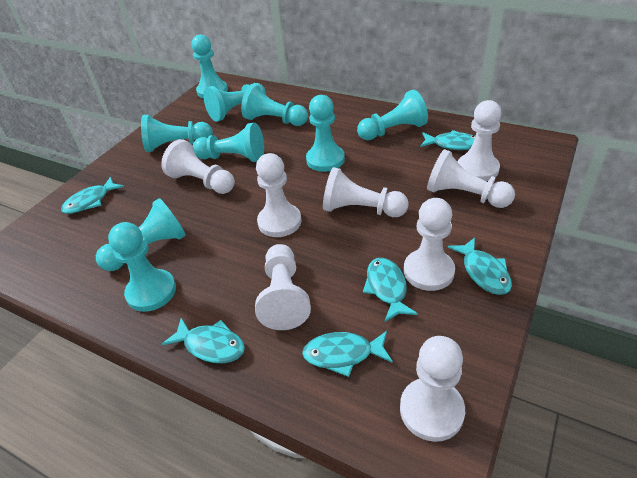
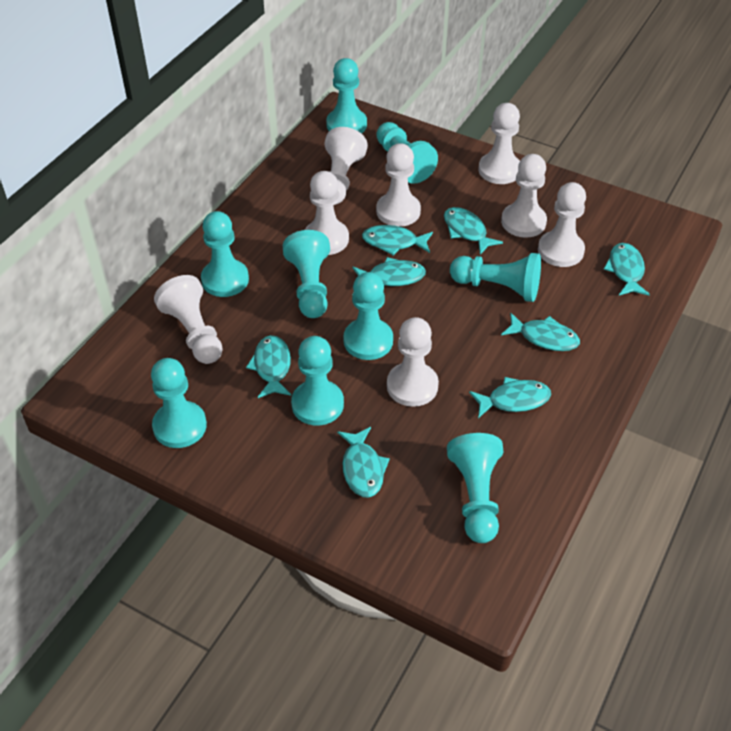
turquoise fish: 6 -> 8

